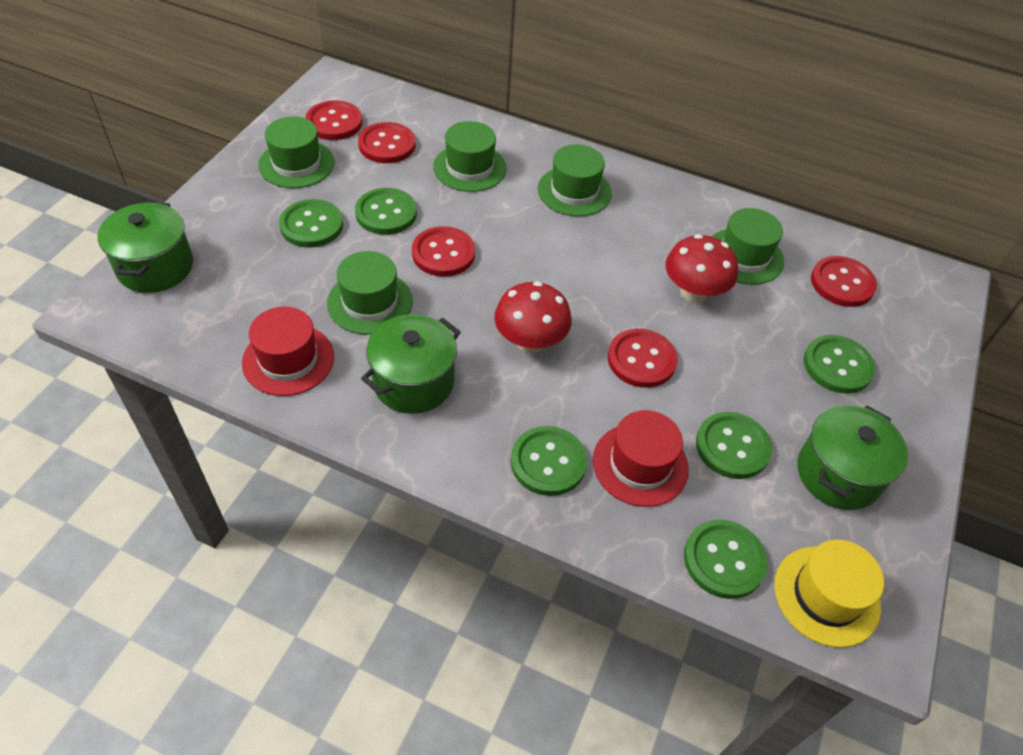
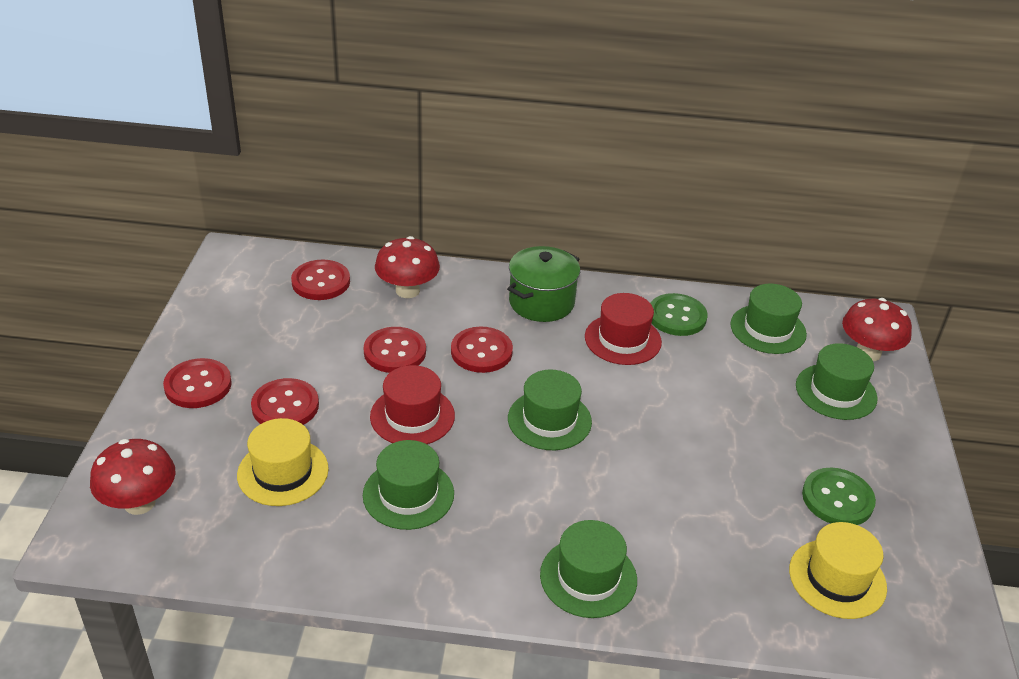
green button: 6 -> 2
green pot: 3 -> 1
red mushroom: 2 -> 3
yellow hat: 1 -> 2

